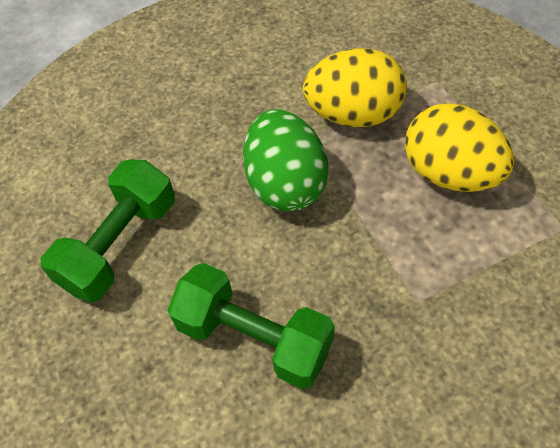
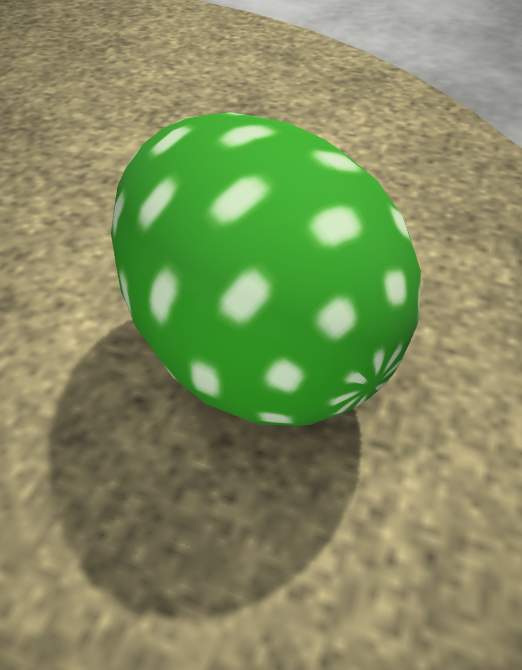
green dumbbell: 2 -> 0
yellow egg: 2 -> 0

